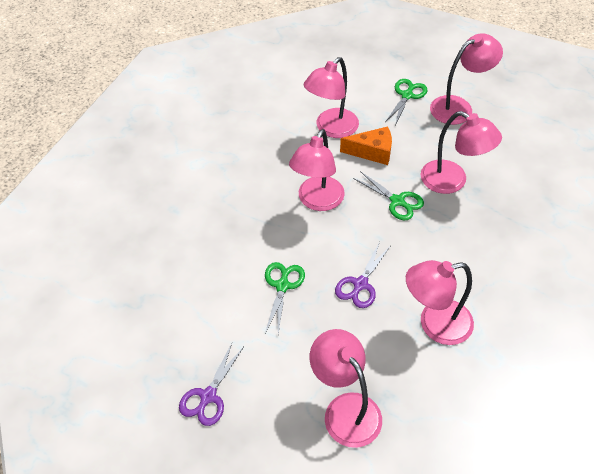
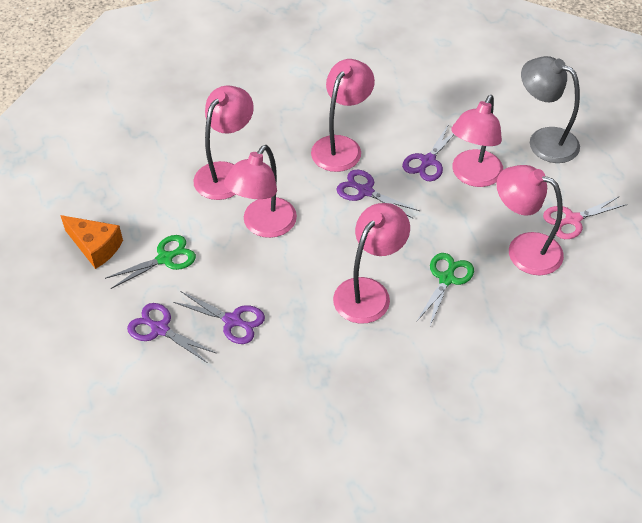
green scissors: 3 -> 2
grey lamp: 0 -> 1
pink scissors: 0 -> 1
purple scissors: 2 -> 4

